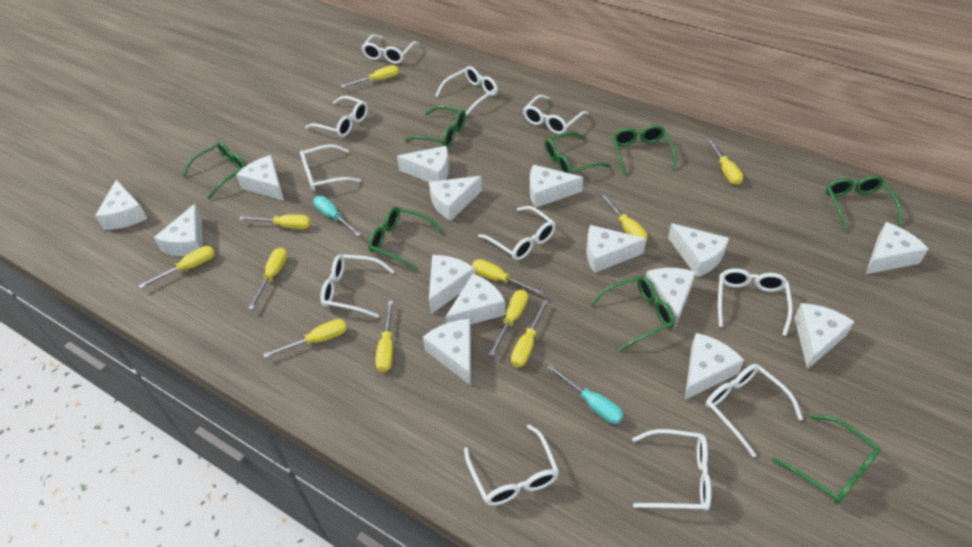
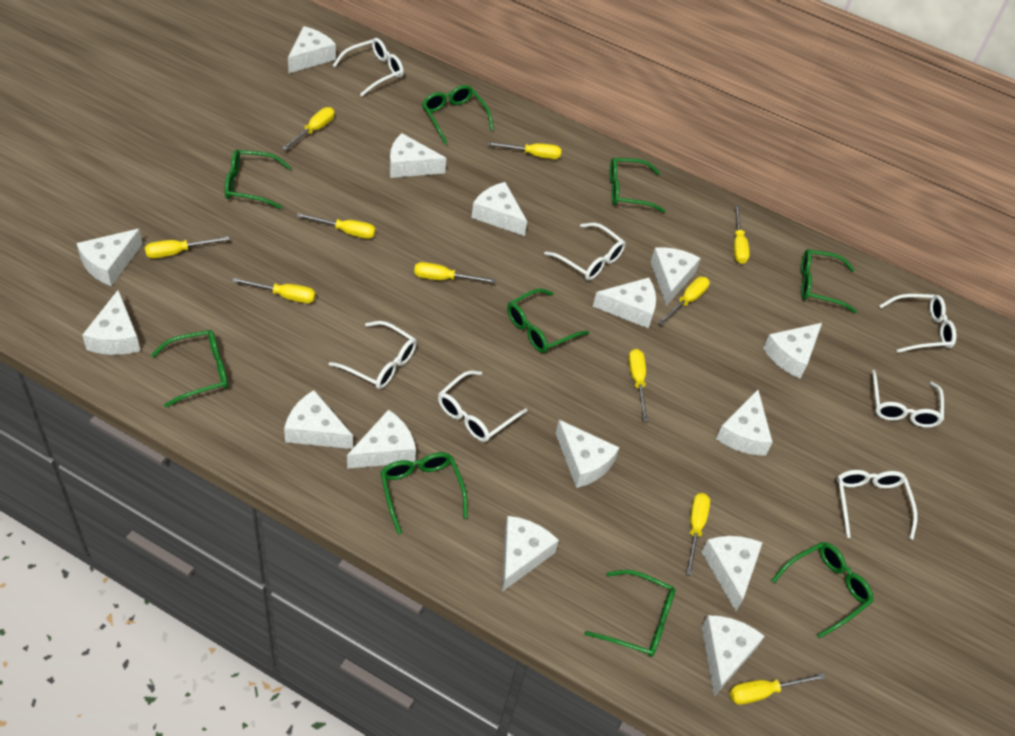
green glasses: 8 -> 9
turquoise screwdriver: 2 -> 0
white glasses: 11 -> 7

